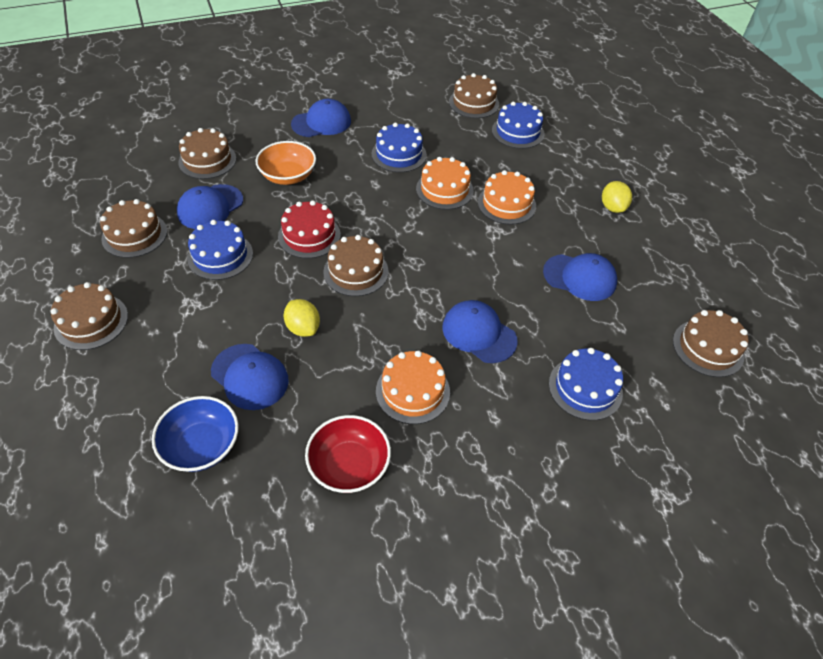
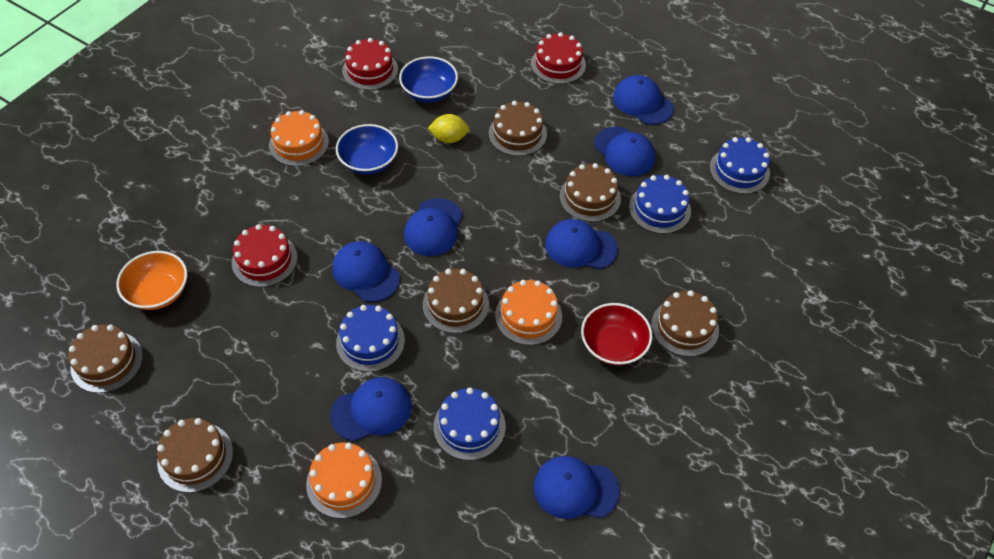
blue bowl: 1 -> 2
blue cap: 5 -> 7
red cake: 1 -> 3
yellow lemon: 2 -> 1

